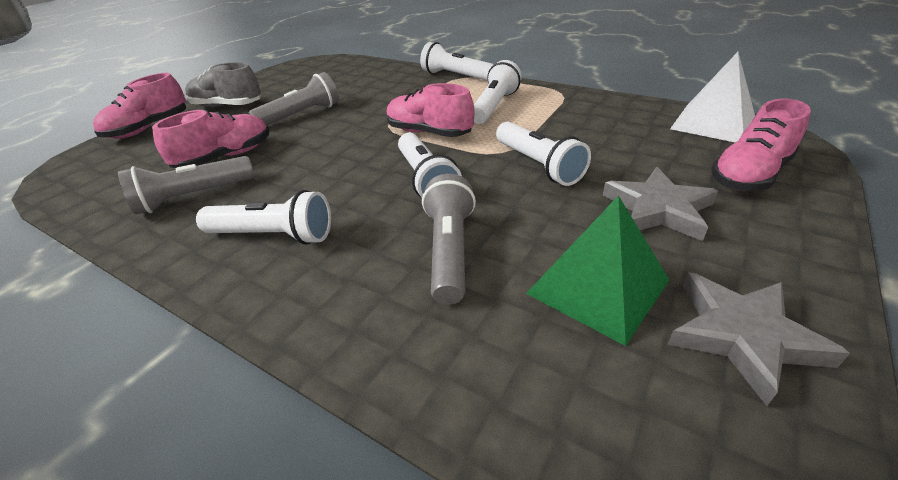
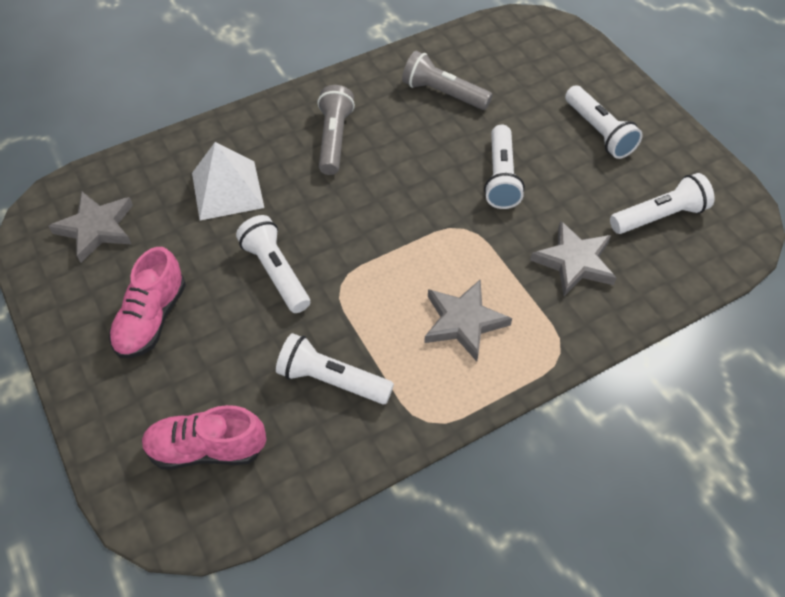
green pyramid: 1 -> 0
grey flashlight: 3 -> 2
grey shoe: 1 -> 0
grey star: 2 -> 3
pink shoe: 4 -> 2

